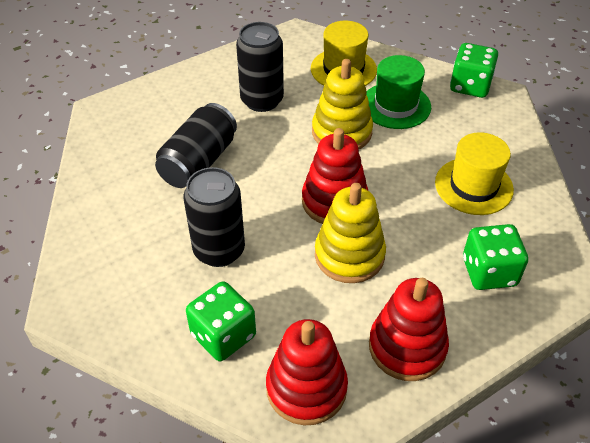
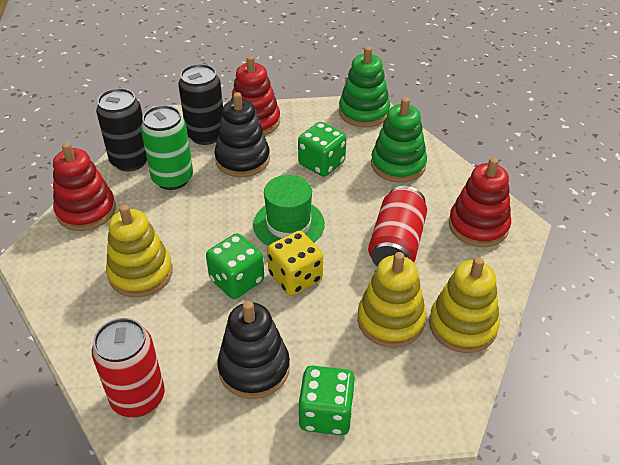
black can: 3 -> 2
black stacking toy: 0 -> 2
green can: 0 -> 1
green stacking toy: 0 -> 2
red can: 0 -> 2
yellow dice: 0 -> 1
yellow hat: 2 -> 0
yellow stacking toy: 2 -> 3

